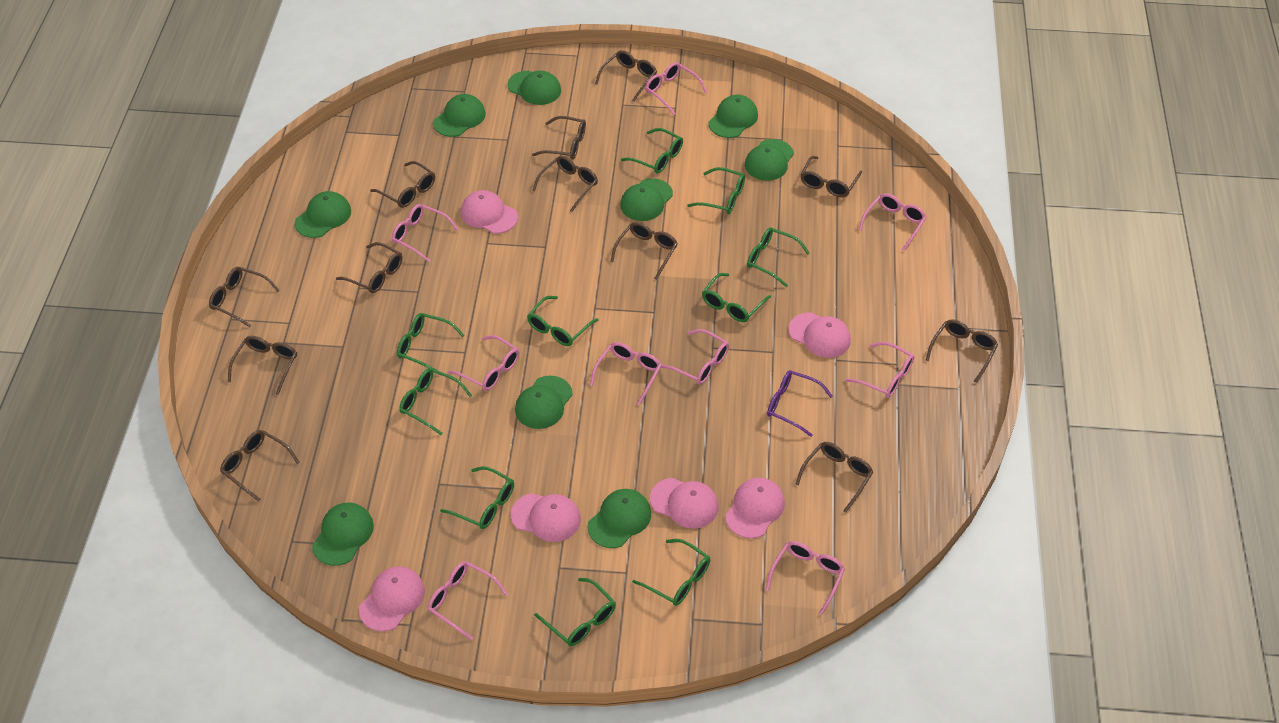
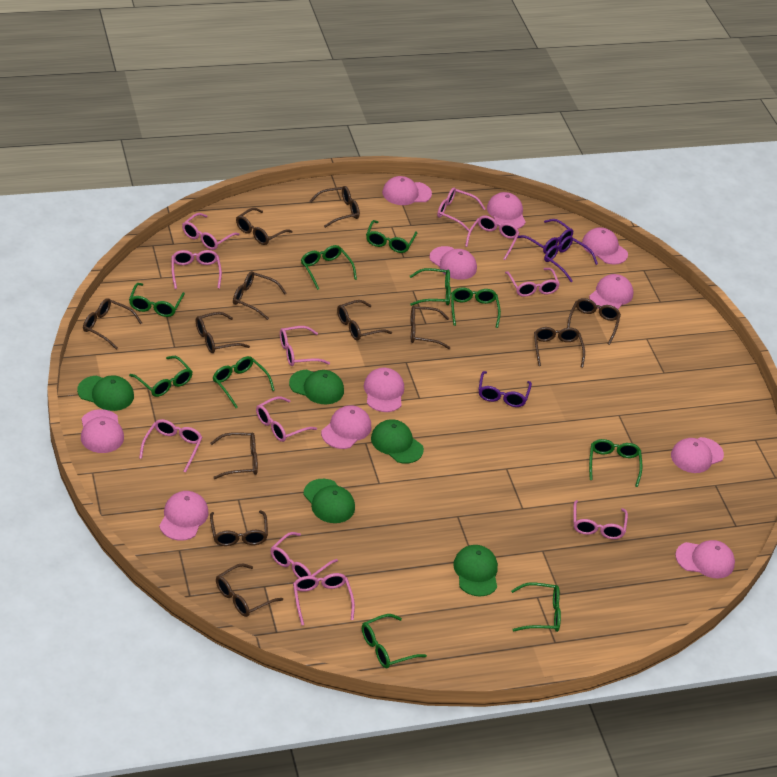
green cap: 9 -> 5
pink cap: 6 -> 11
pink glasses: 9 -> 11
purple glasses: 1 -> 3

